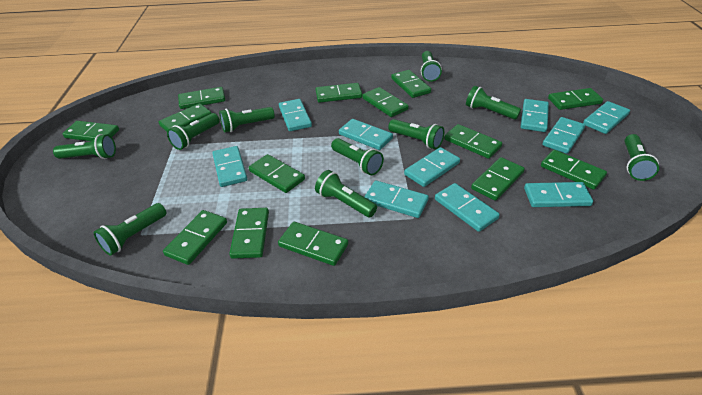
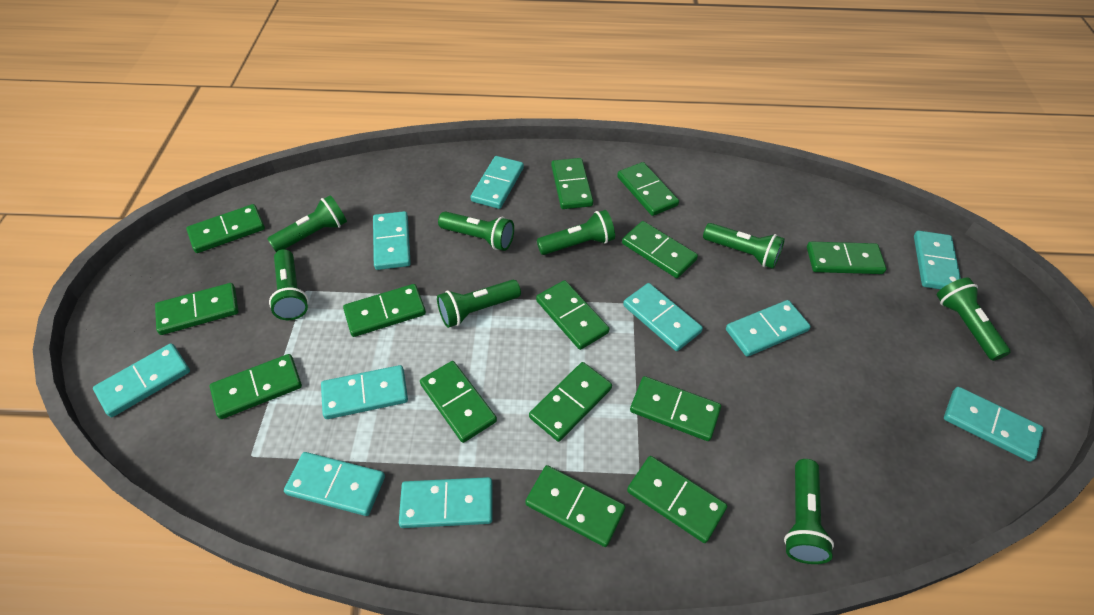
green flashlight: 10 -> 8

